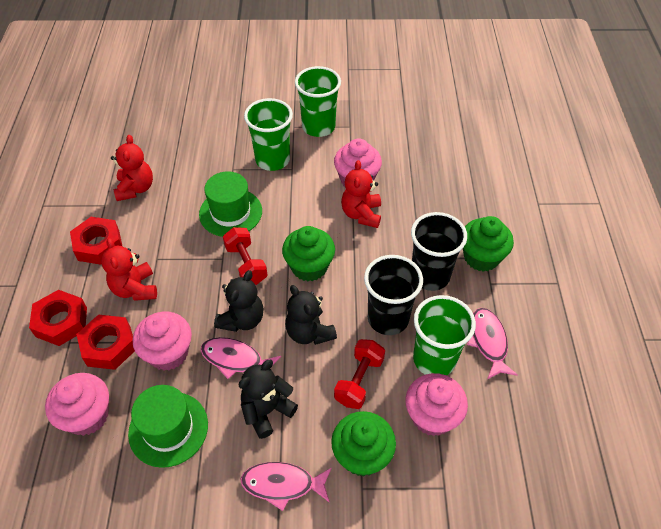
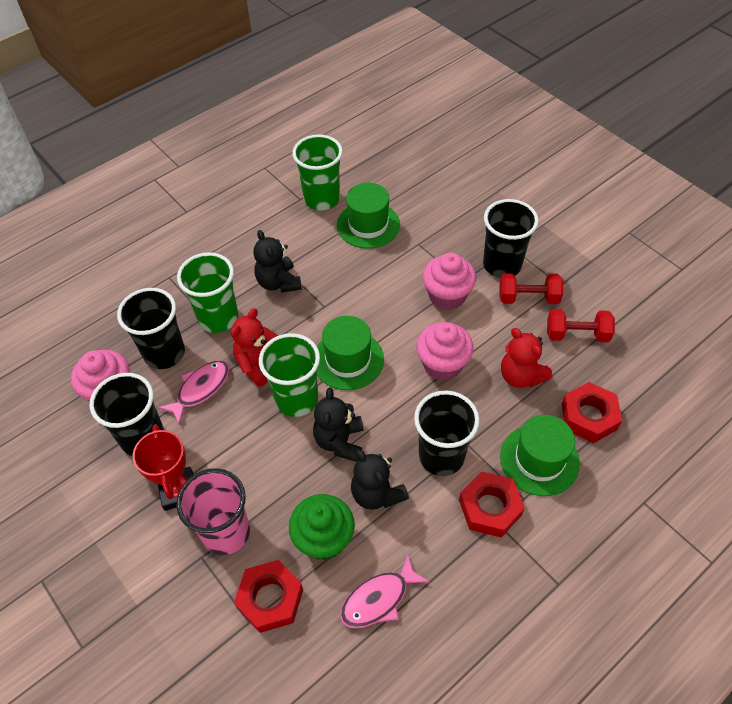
black cup: 2 -> 4
green cupcake: 3 -> 1
green hat: 2 -> 3
pink cup: 0 -> 1
pink cupcake: 4 -> 3
pink fish: 3 -> 2
red teddy bear: 3 -> 2
red trophy: 0 -> 1

